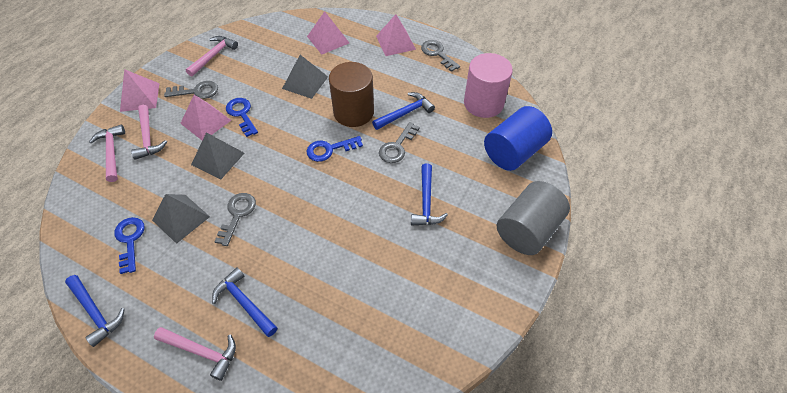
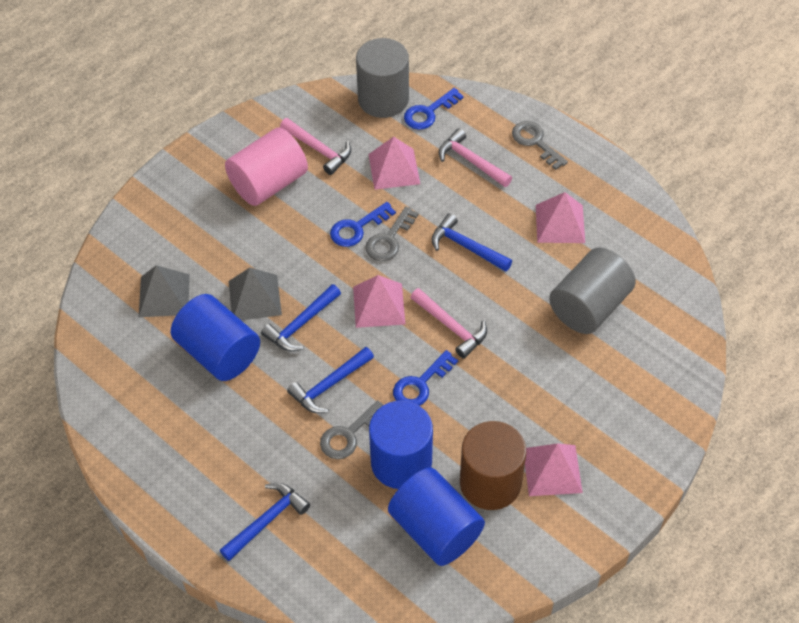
blue cylinder: 1 -> 3
grey cylinder: 1 -> 2
grey key: 4 -> 3
grey pyramid: 3 -> 2
pink hammer: 4 -> 3

